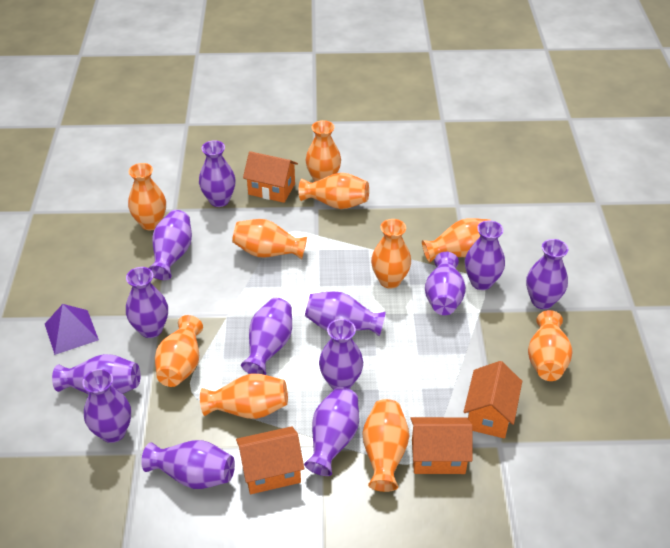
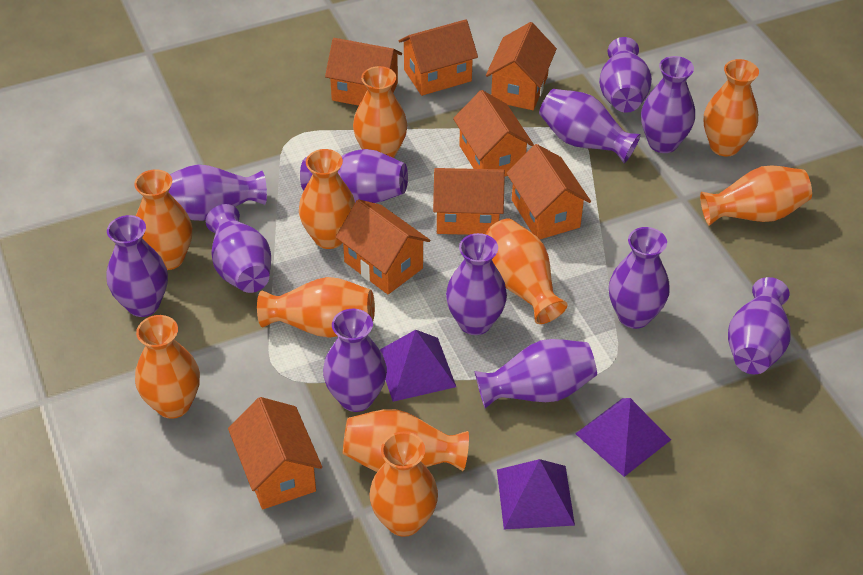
orange house: 4 -> 8
purple pyramid: 1 -> 3
purple vase: 13 -> 12

